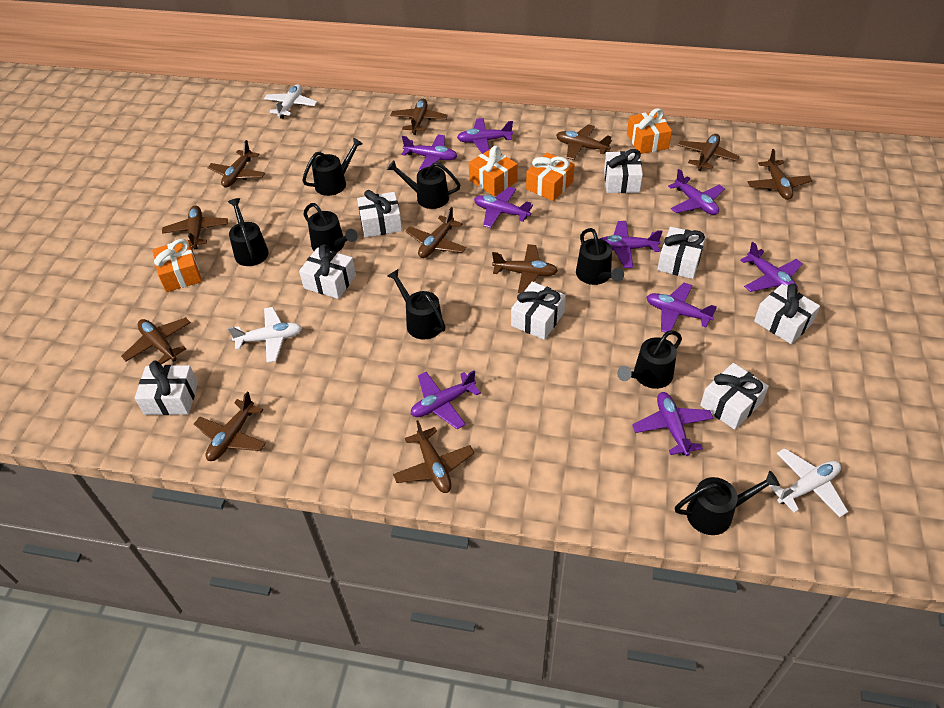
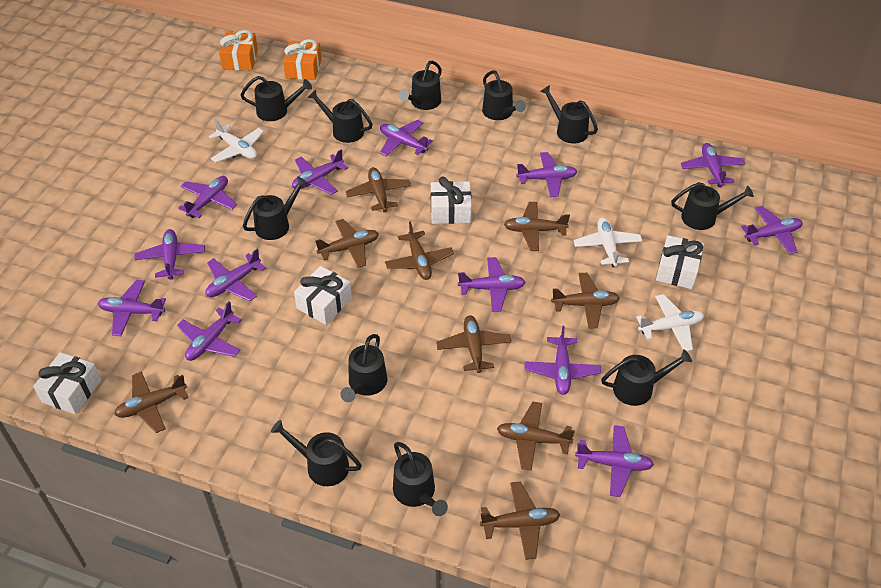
black watering can: 8 -> 11
brown plane: 11 -> 9
orange gift: 4 -> 2
purple plane: 9 -> 13
white gift: 8 -> 4

